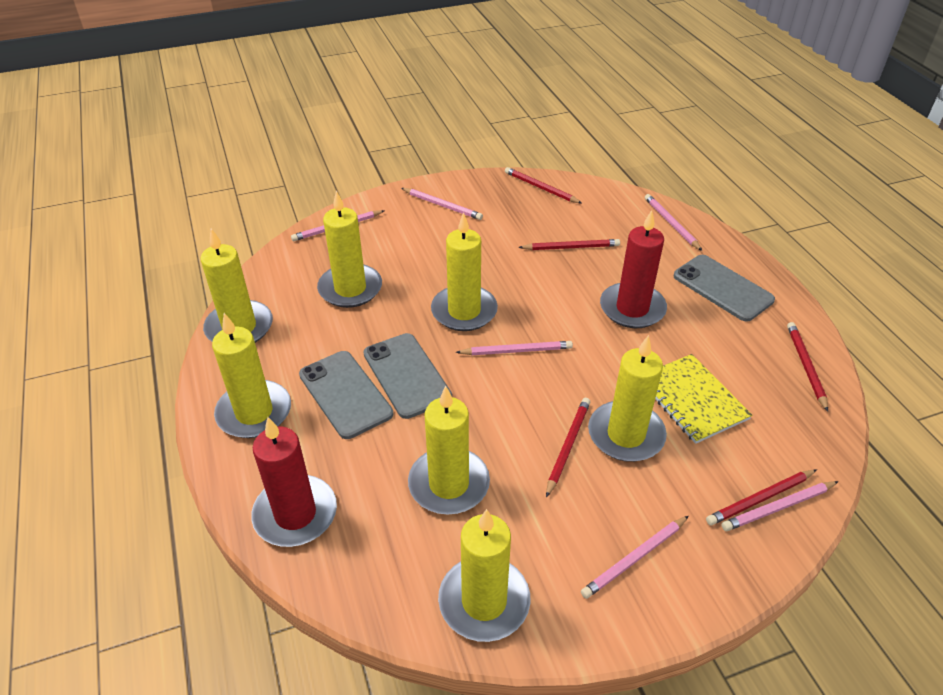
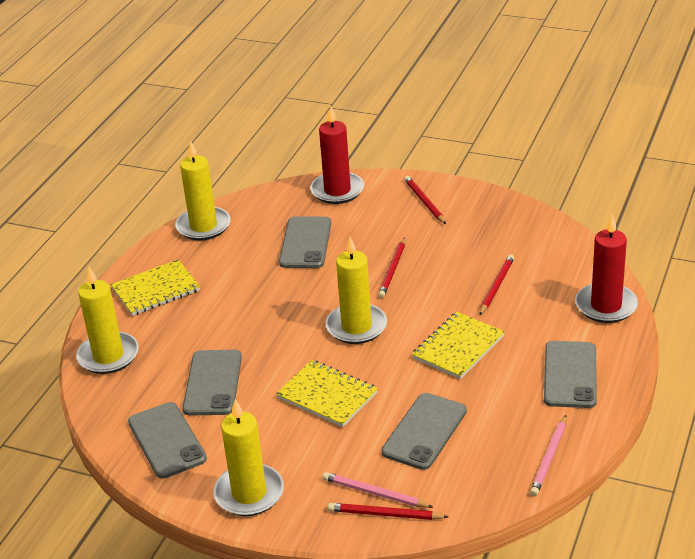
grey phone: 3 -> 5
pink pencil: 6 -> 2
red pencil: 5 -> 4
yellow candle: 7 -> 4
yellow notebook: 1 -> 3

